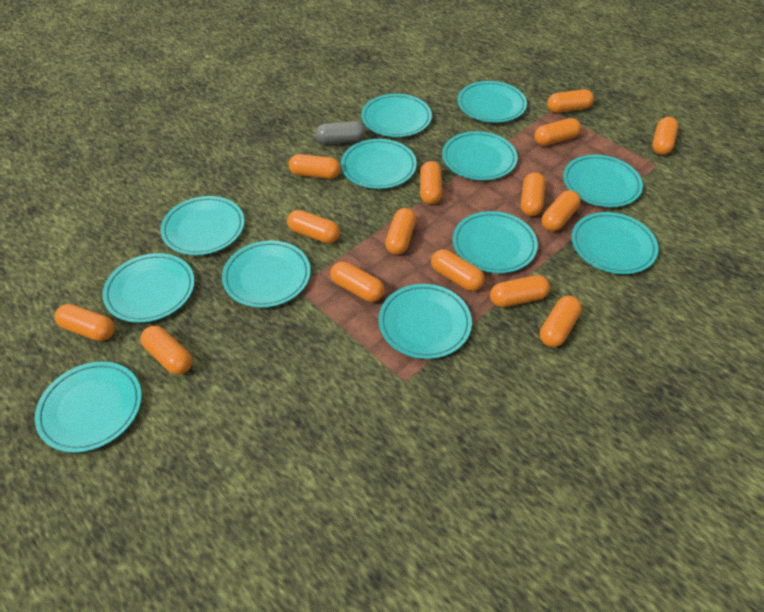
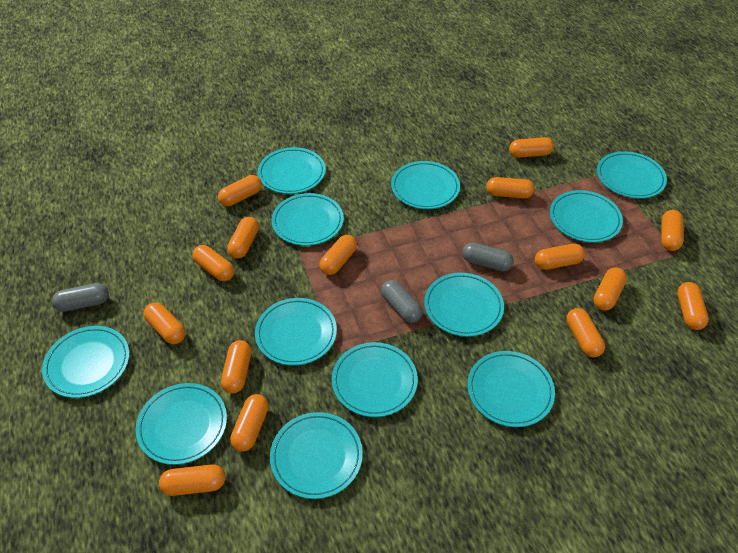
grey capsule: 1 -> 3

